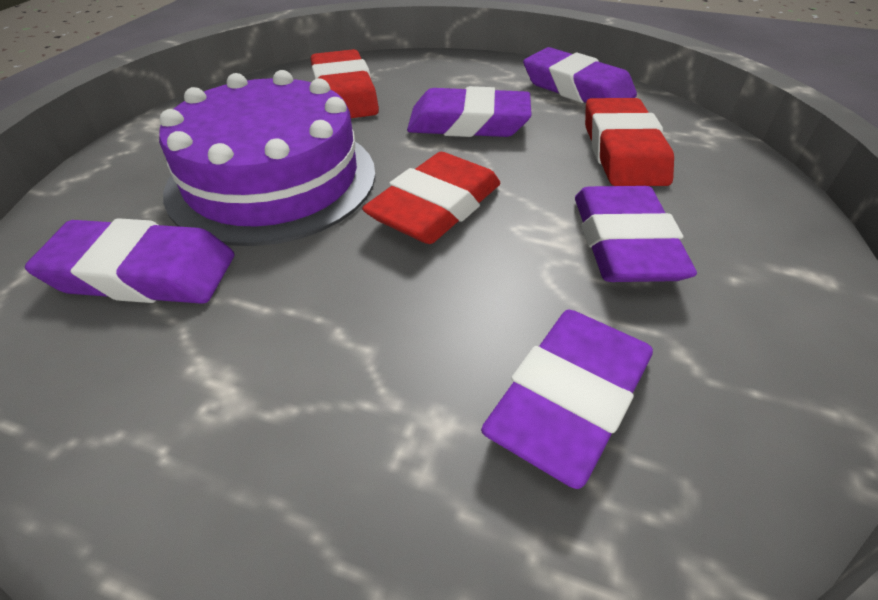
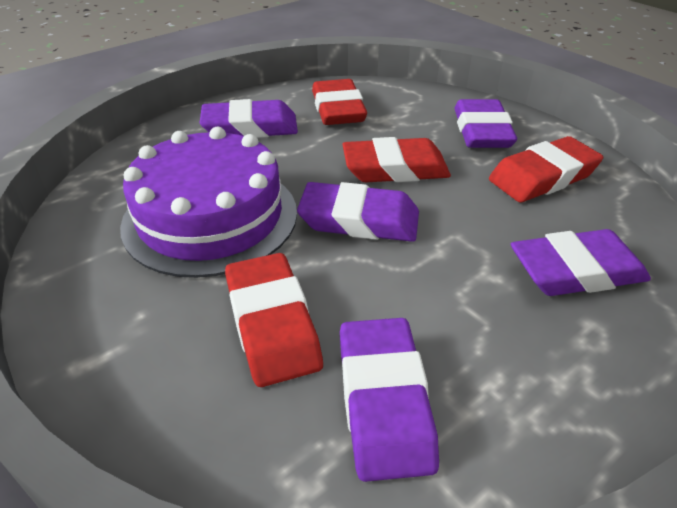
red eraser: 3 -> 4

